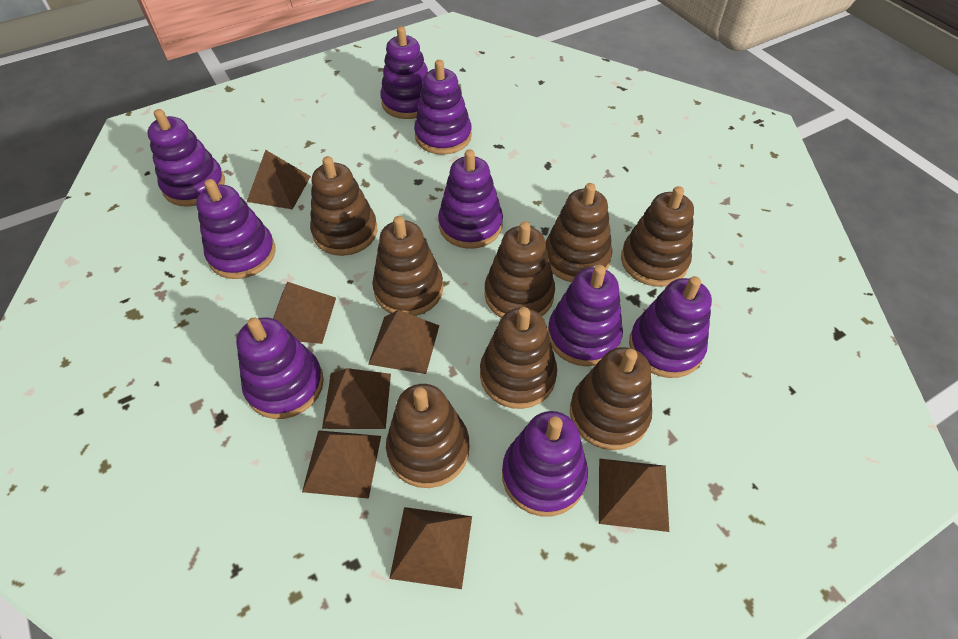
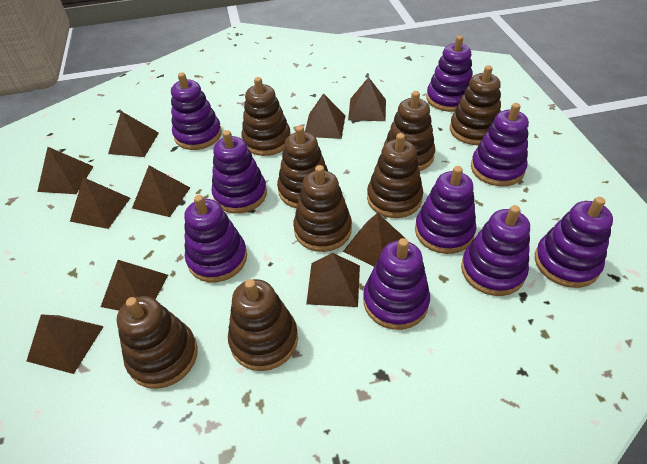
brown pyramid: 7 -> 10

